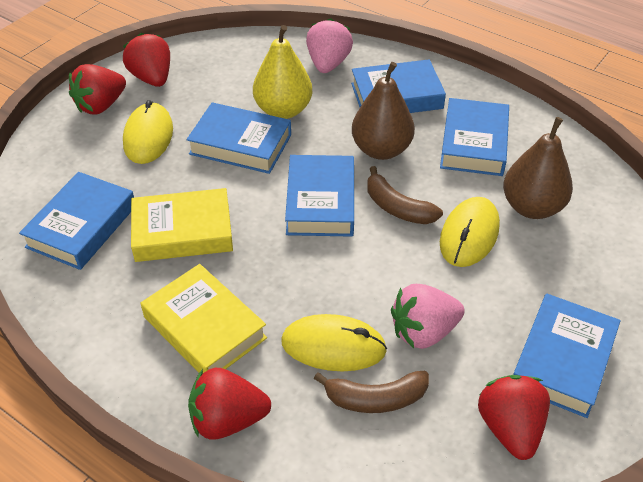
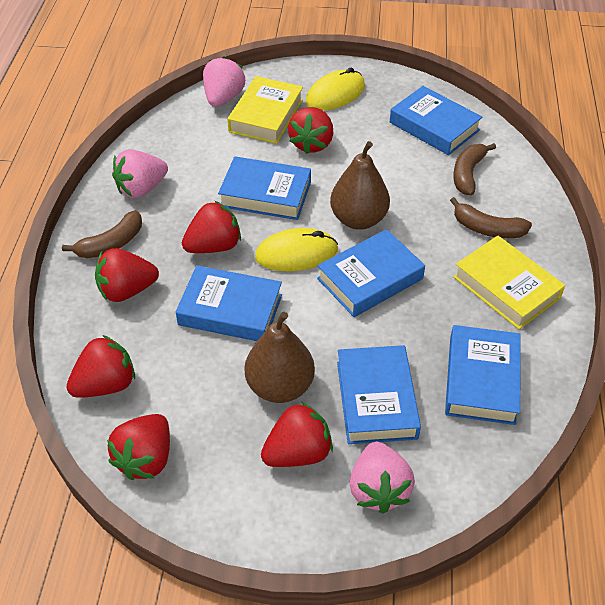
brown banana: 2 -> 3
pink strawberry: 2 -> 3
red strawberry: 4 -> 6
yellow mouse: 3 -> 2
yellow pear: 1 -> 0

